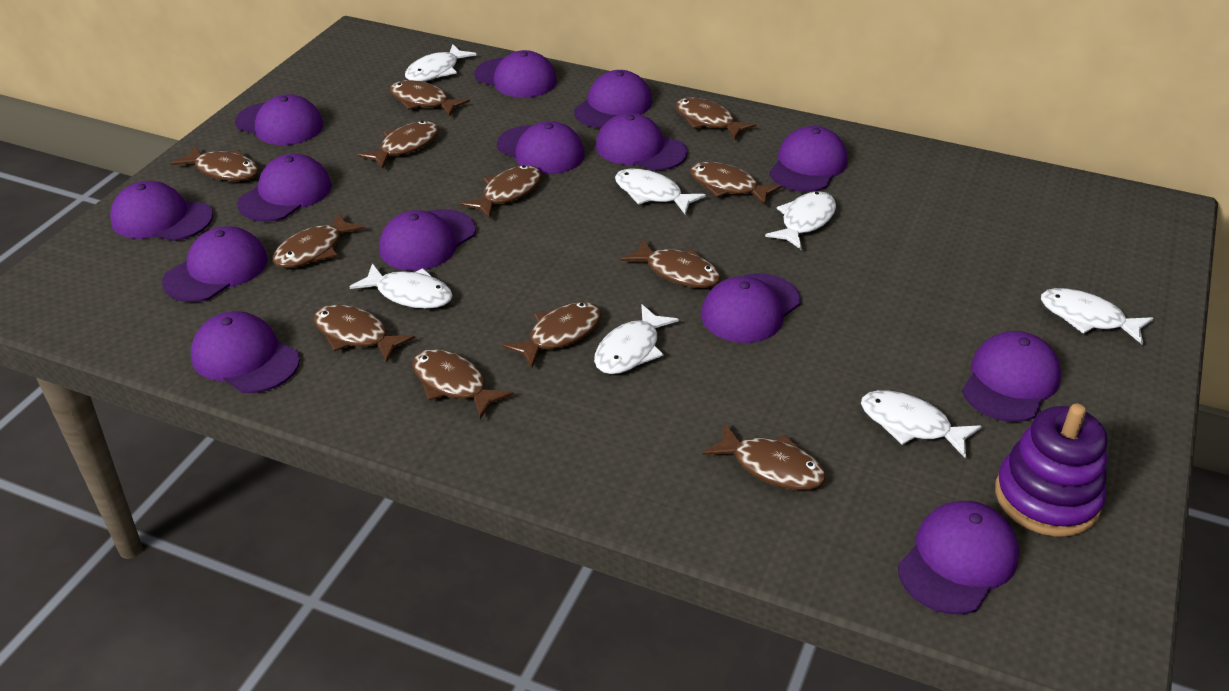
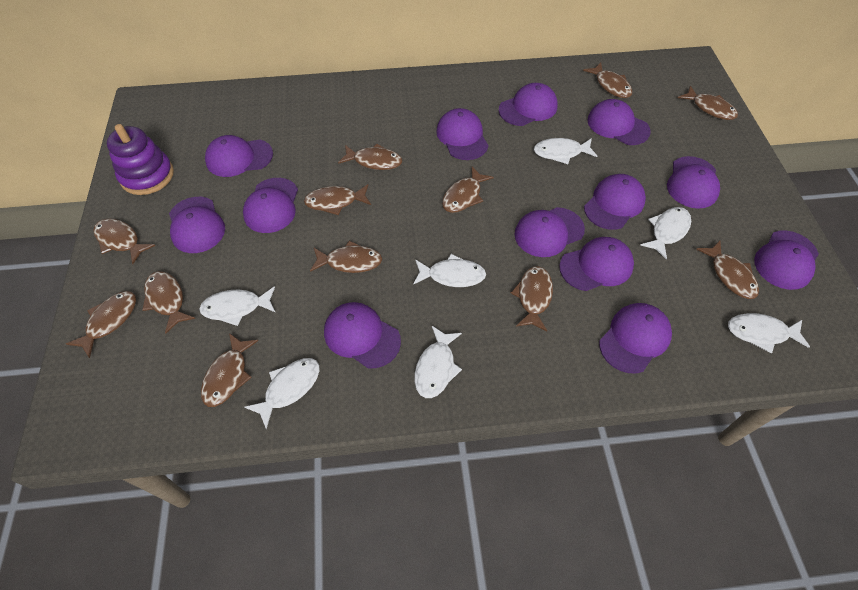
purple cap: 14 -> 13

